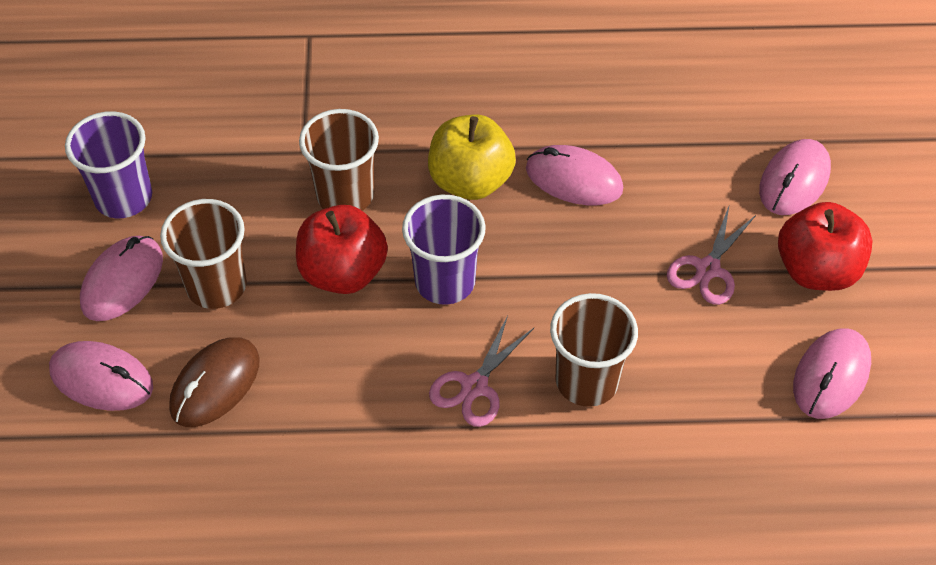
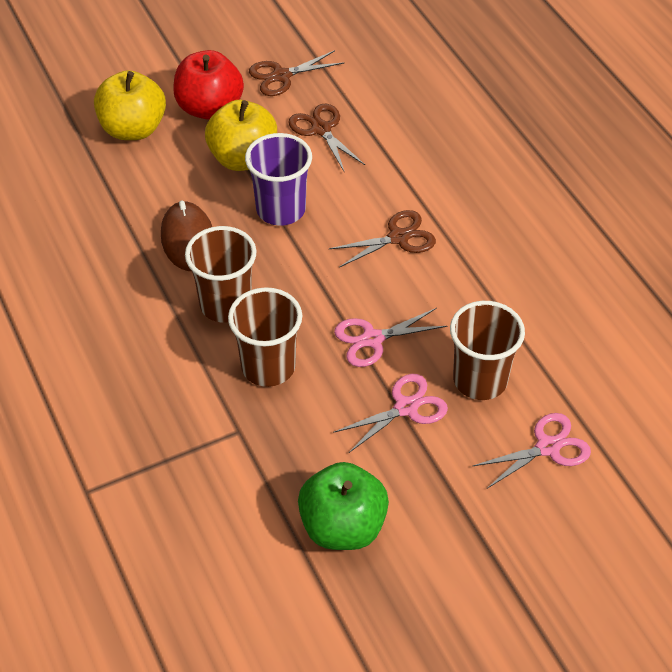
brown scissors: 0 -> 3
green apple: 0 -> 1
pink mouse: 5 -> 0
pink scissors: 2 -> 3
purple cup: 2 -> 1
red apple: 2 -> 1
yellow apple: 1 -> 2

